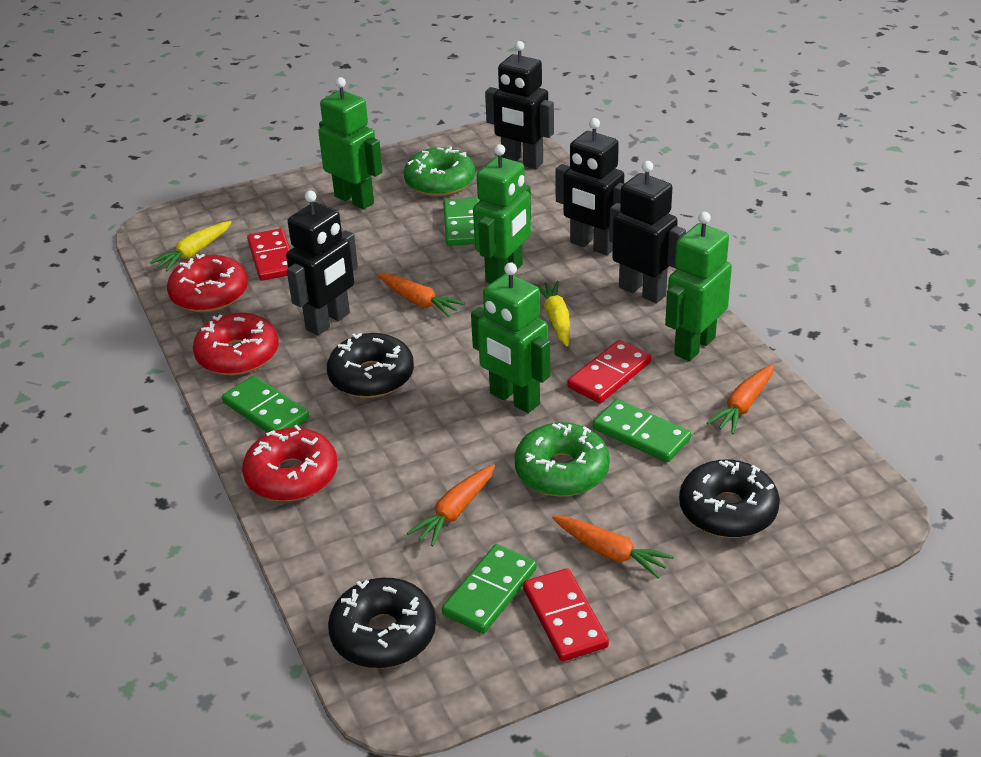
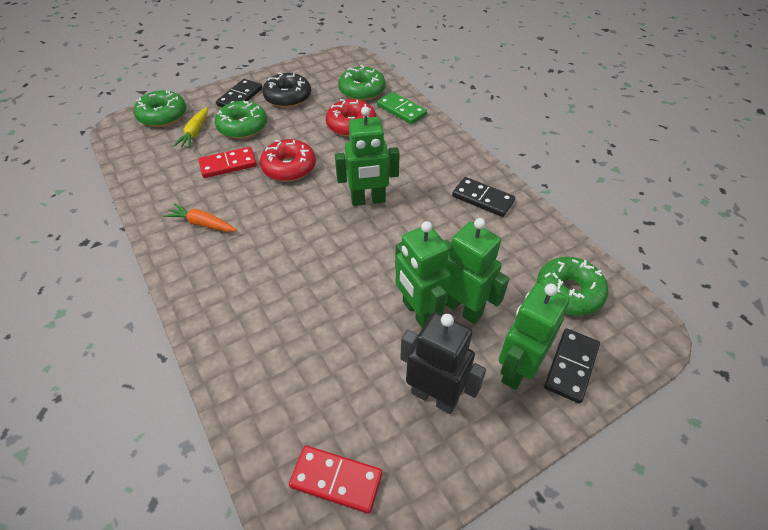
black domino: 0 -> 3
black donut: 3 -> 1
black robot: 4 -> 1
green domino: 4 -> 1
green donut: 2 -> 4
orange carrot: 4 -> 1
red domino: 3 -> 2
red donut: 3 -> 2
yellow carrot: 2 -> 1

